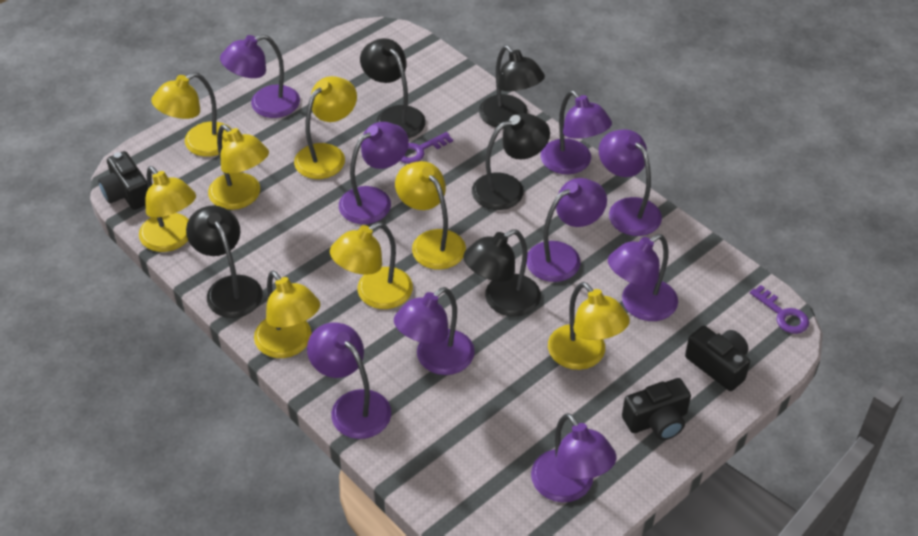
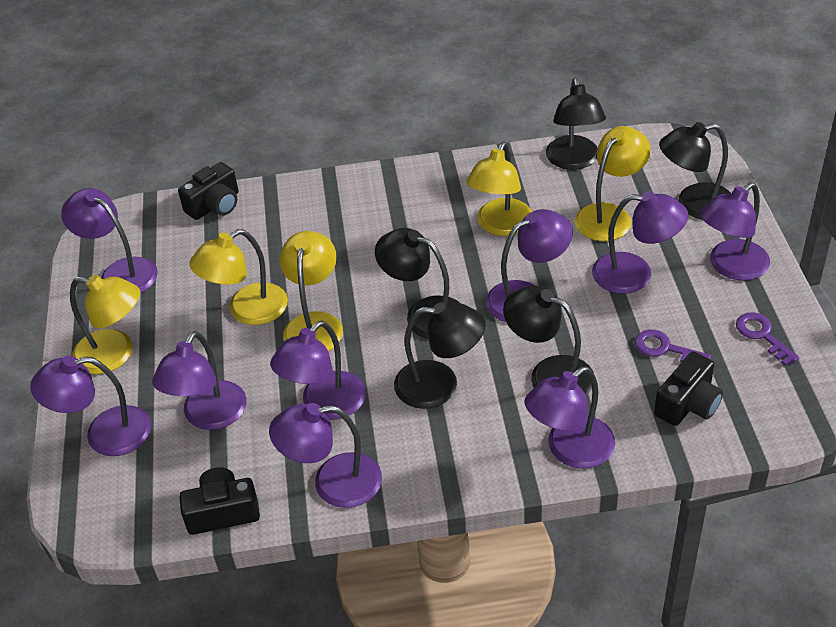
yellow lamp: 8 -> 5

